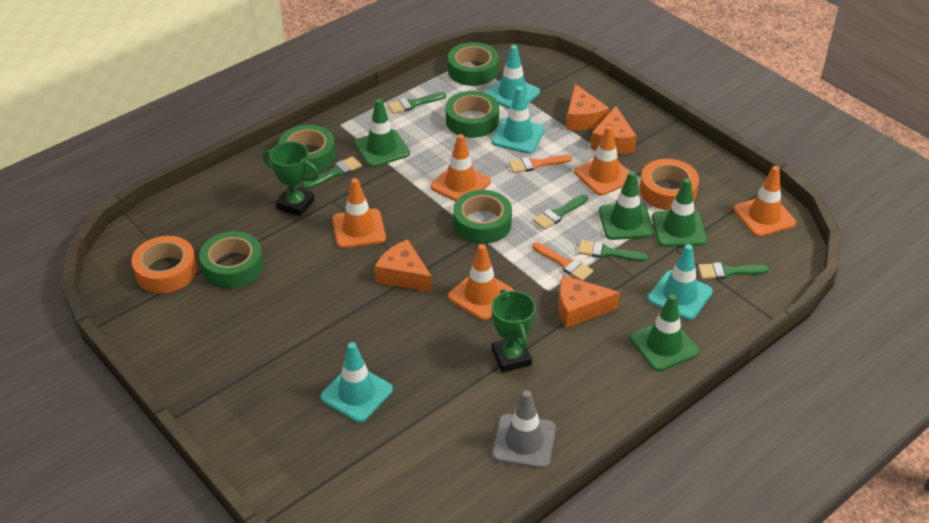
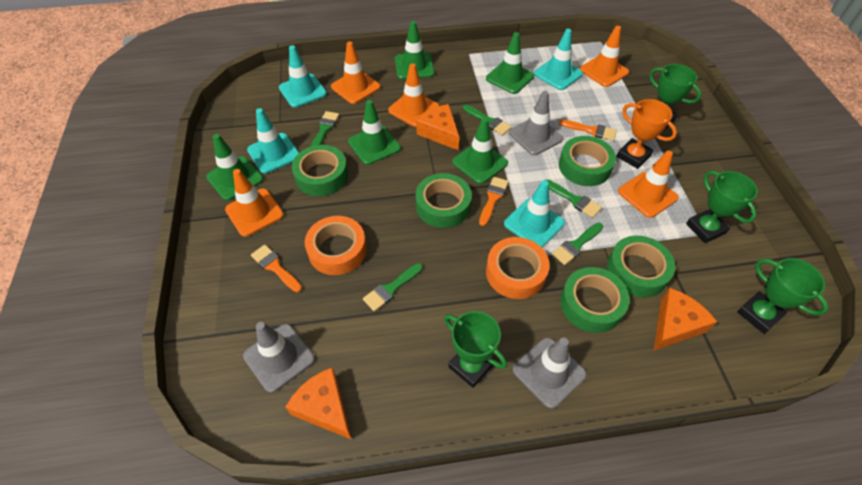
green traffic cone: 4 -> 5
green trophy: 2 -> 4
grey traffic cone: 1 -> 3
orange brush: 2 -> 3
orange cheese: 4 -> 3
orange trophy: 0 -> 1

